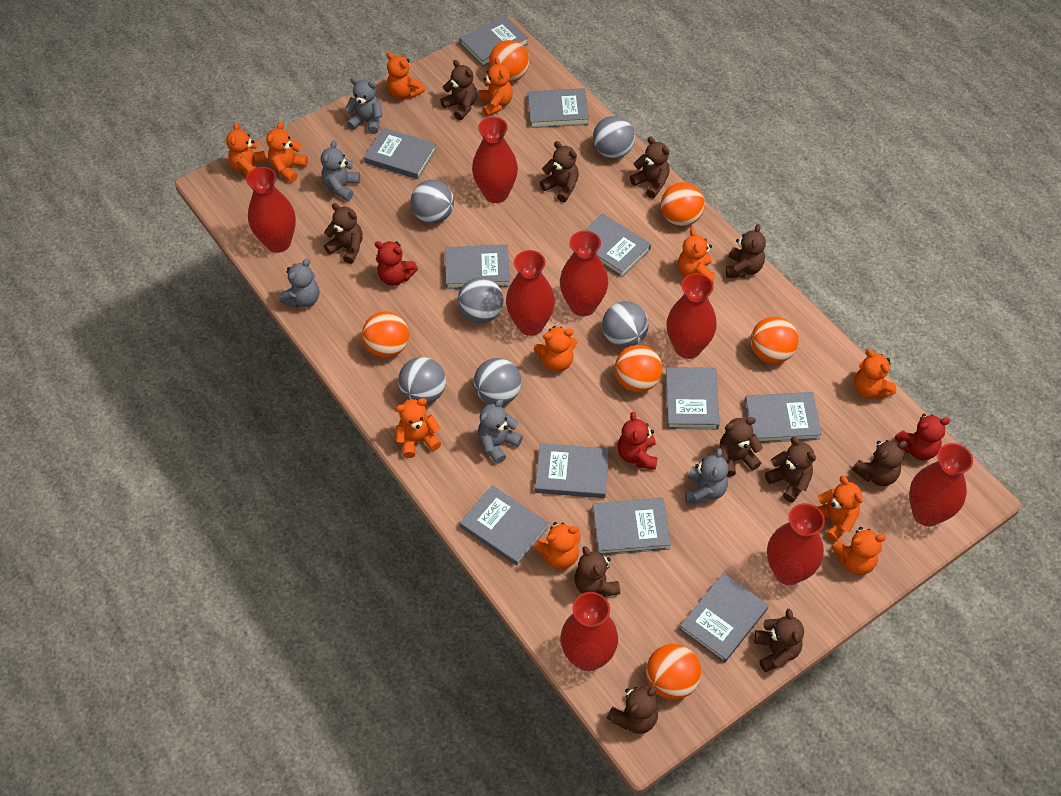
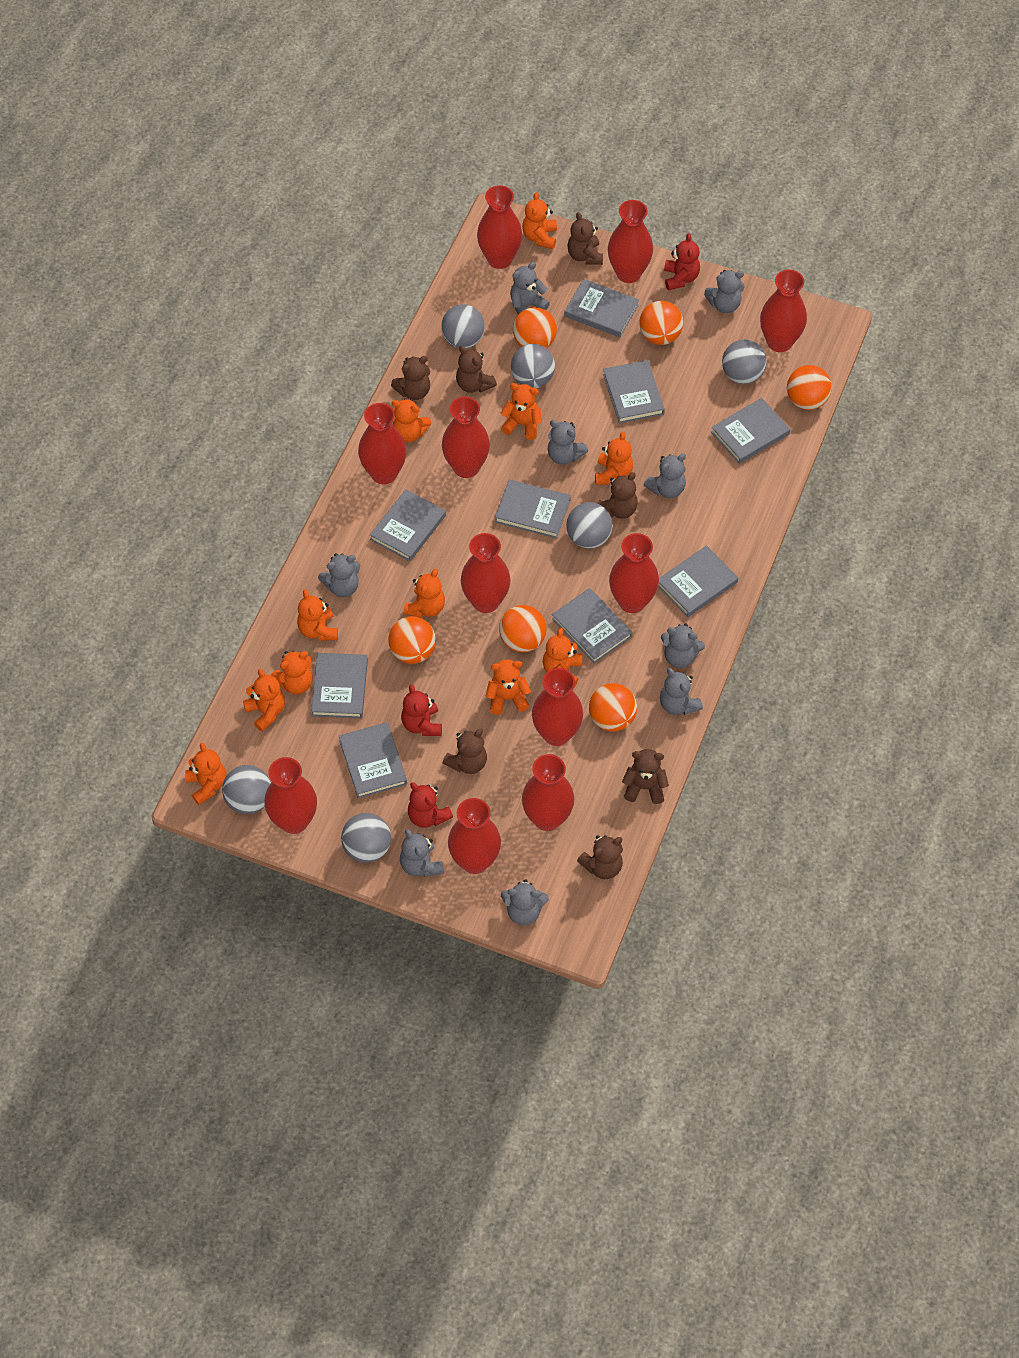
brown teddy bear: 11 -> 7
grey book: 11 -> 9
grey teddy bear: 5 -> 9
red vase: 8 -> 11

